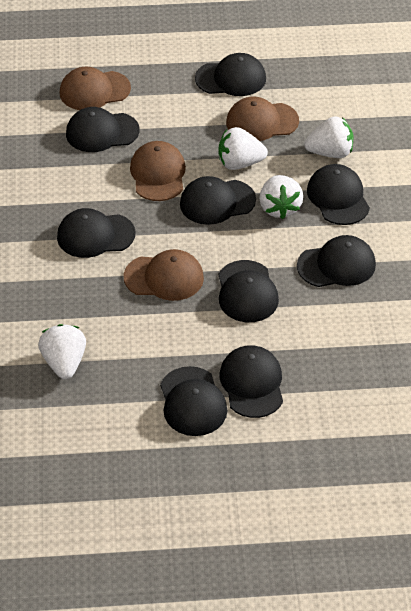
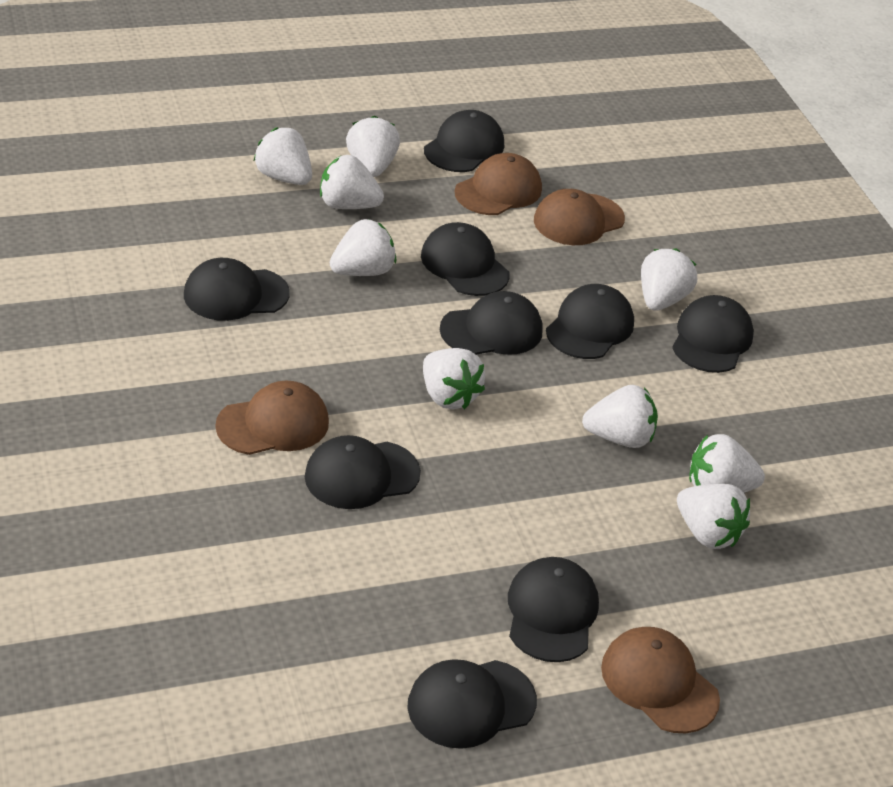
white strawberry: 4 -> 9

